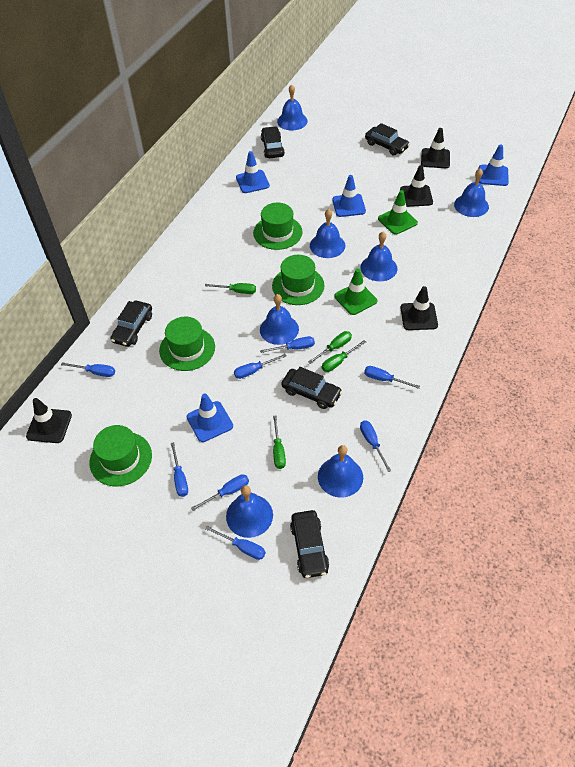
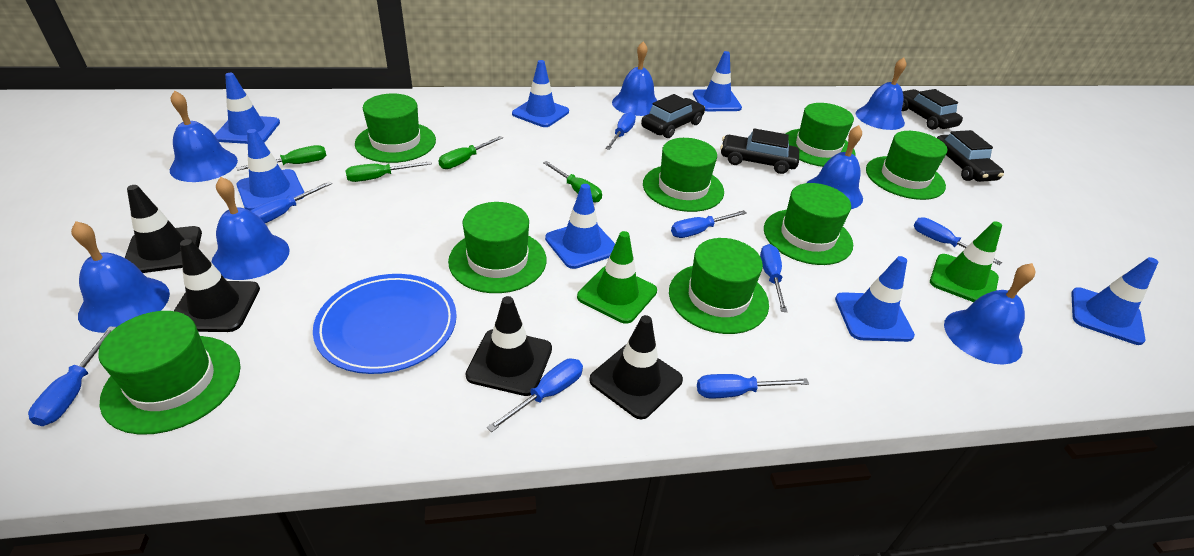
black car: 5 -> 4
blue plate: 0 -> 1
blue traffic cone: 4 -> 7
green hat: 4 -> 8

